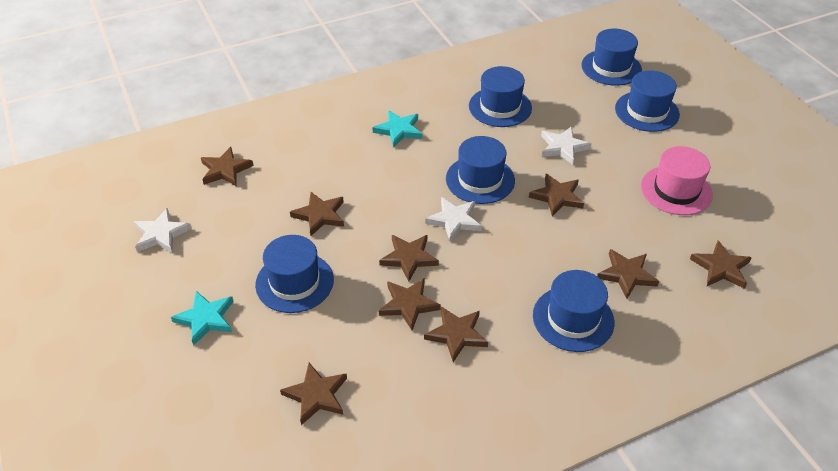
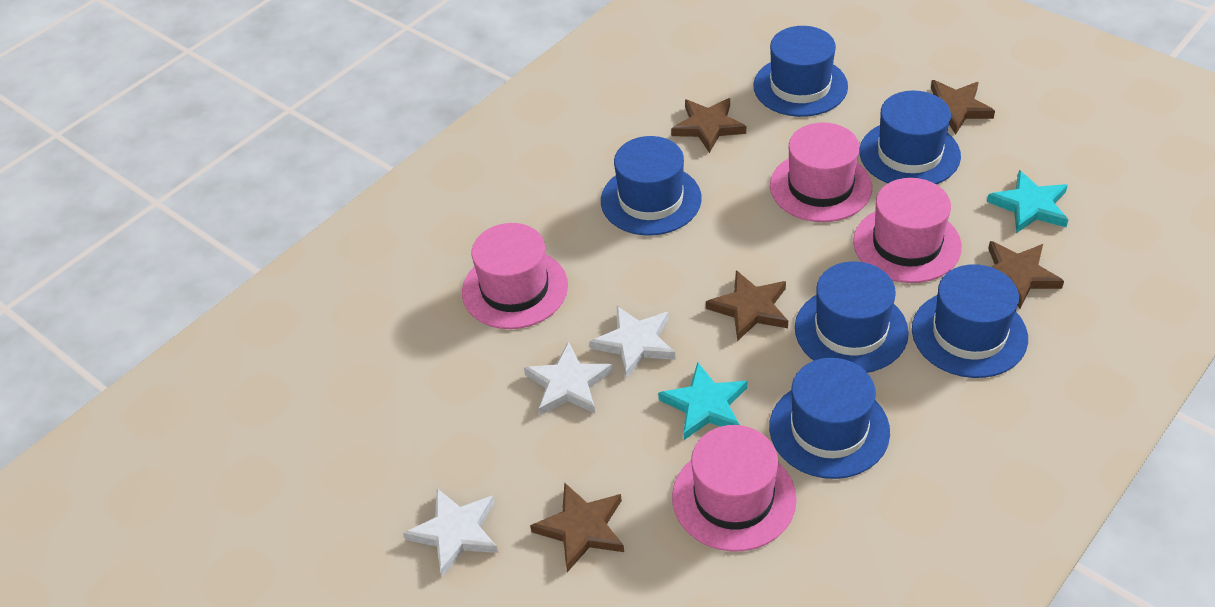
brown star: 9 -> 5
pink hat: 1 -> 4

